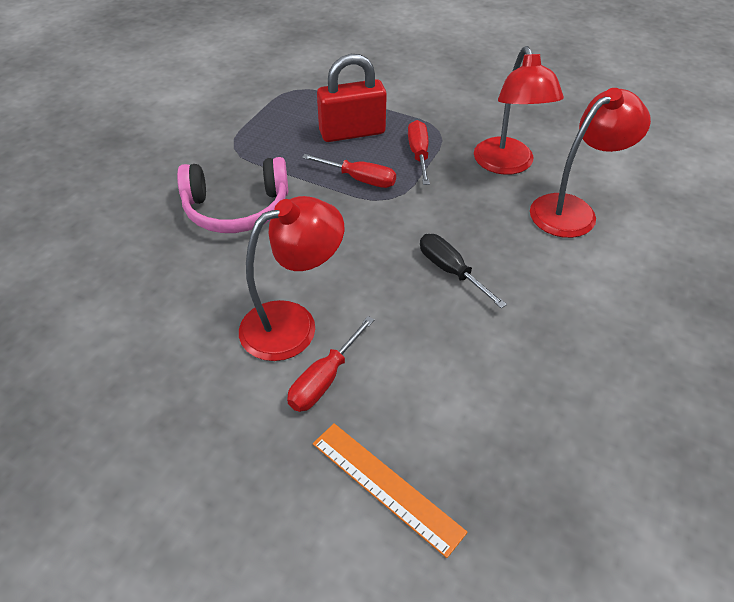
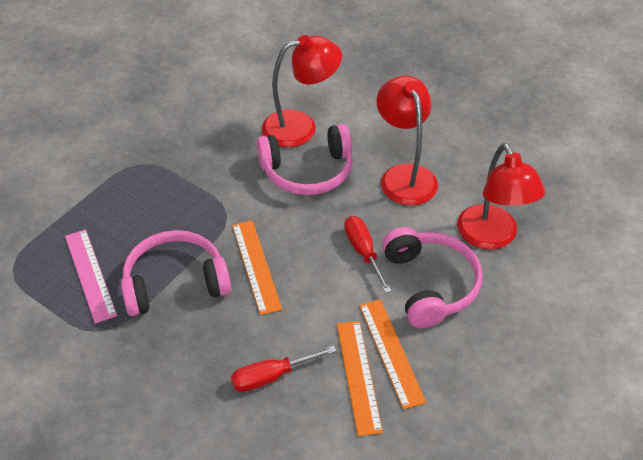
black screwdriver: 1 -> 0
orange ruler: 1 -> 3
pink headphones: 1 -> 3
pink ruler: 0 -> 1
red padlock: 1 -> 0
red screwdriver: 3 -> 2

